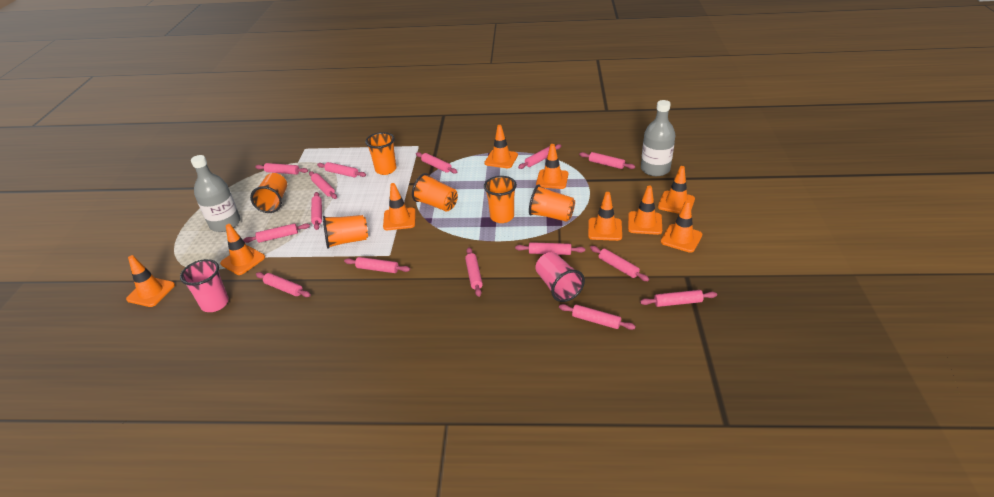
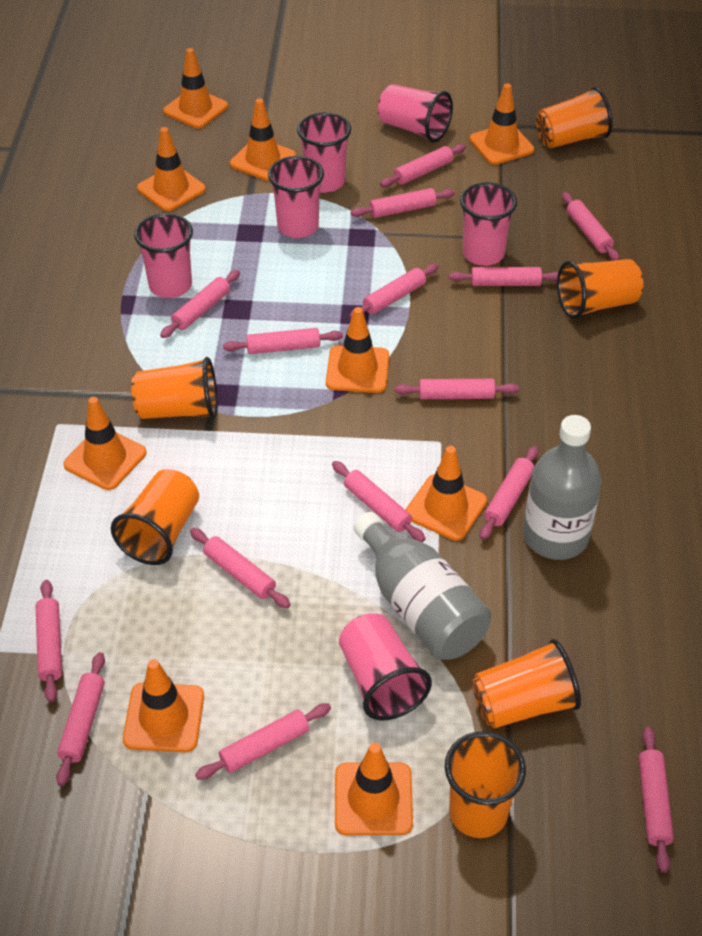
pink cup: 2 -> 6

